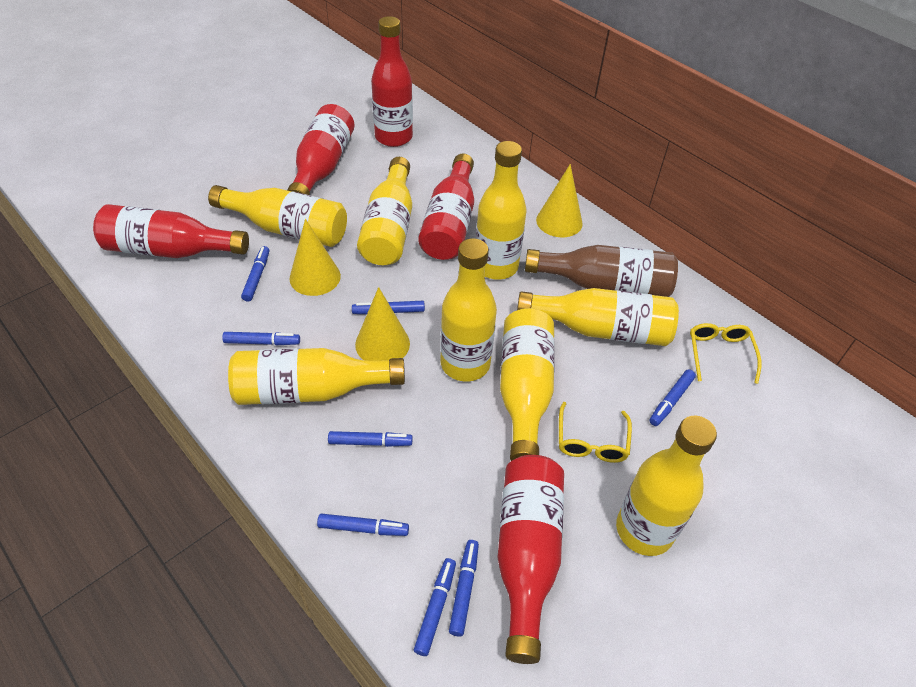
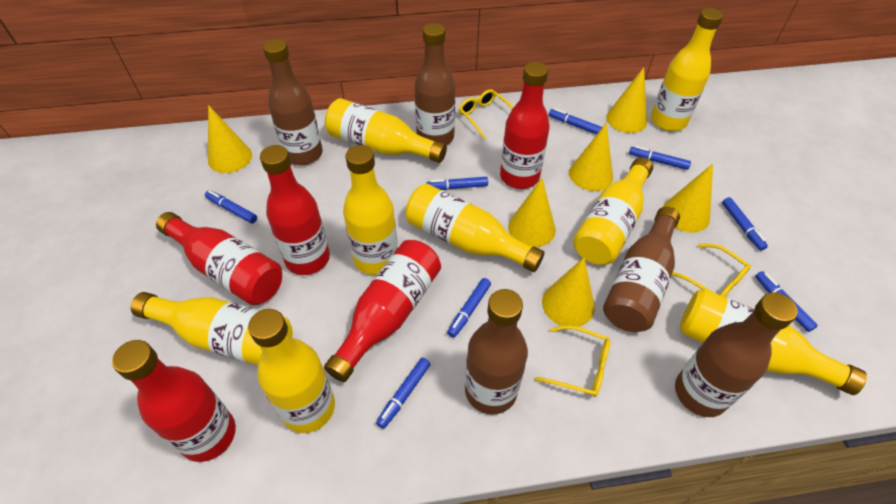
brown bottle: 1 -> 5
yellow cone: 3 -> 6
yellow glasses: 2 -> 3

